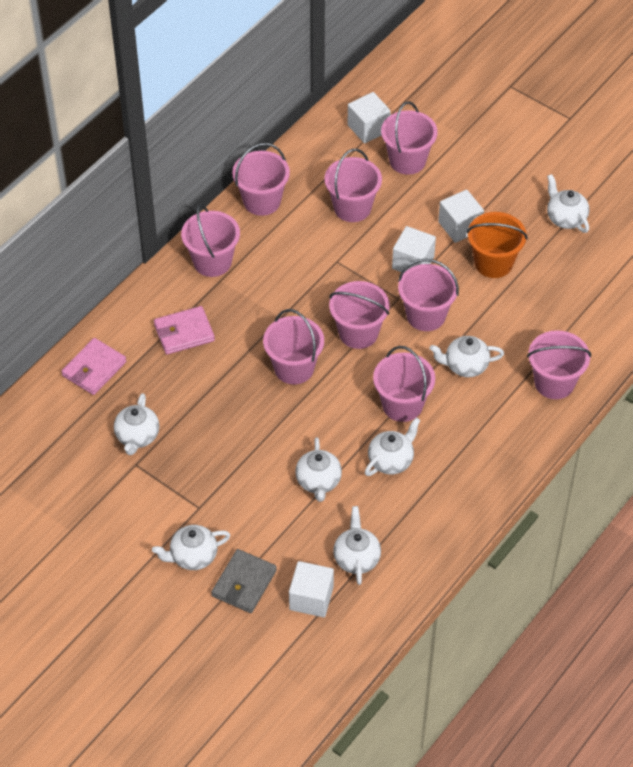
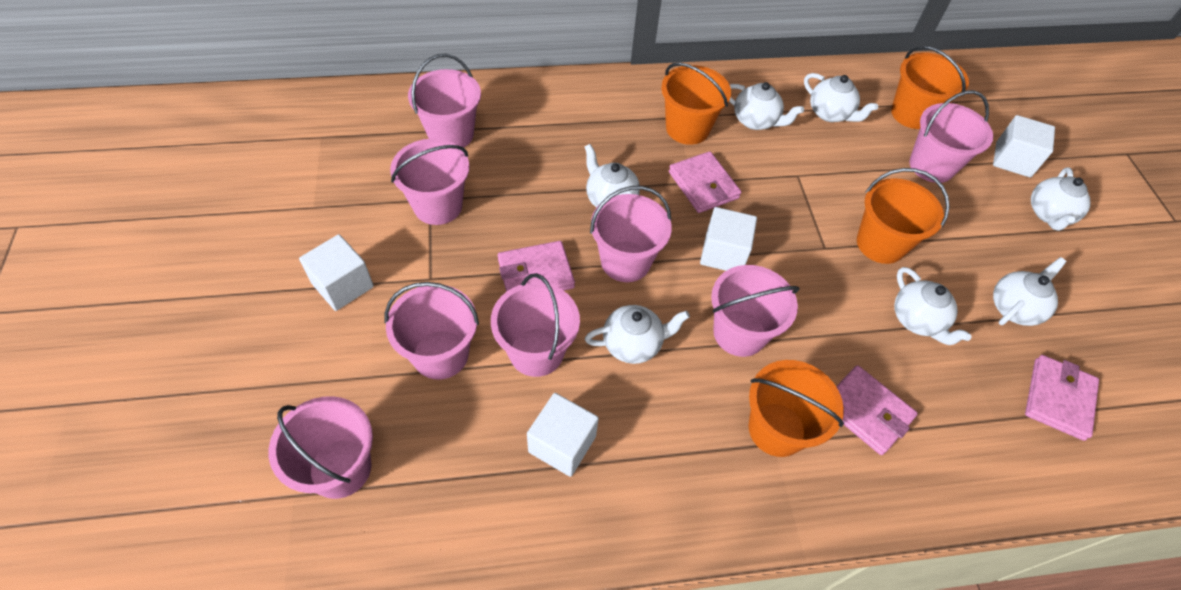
grey wallet: 1 -> 0
orange bucket: 1 -> 4
pink bucket: 9 -> 8
pink wallet: 2 -> 4

